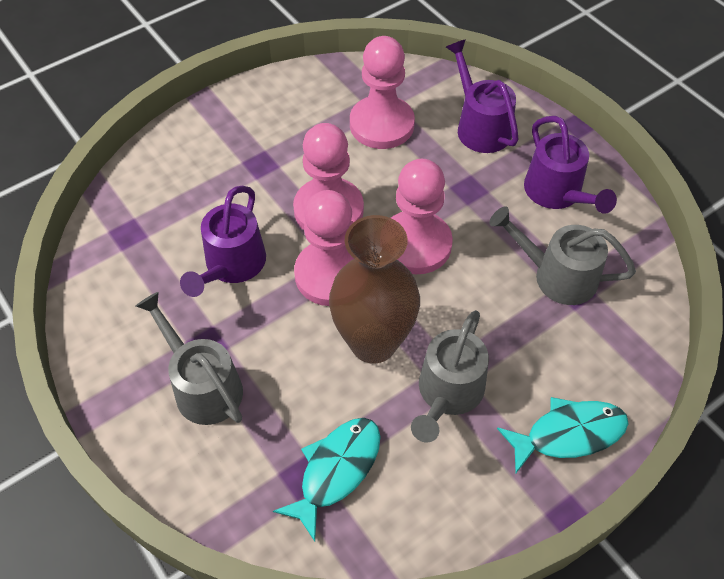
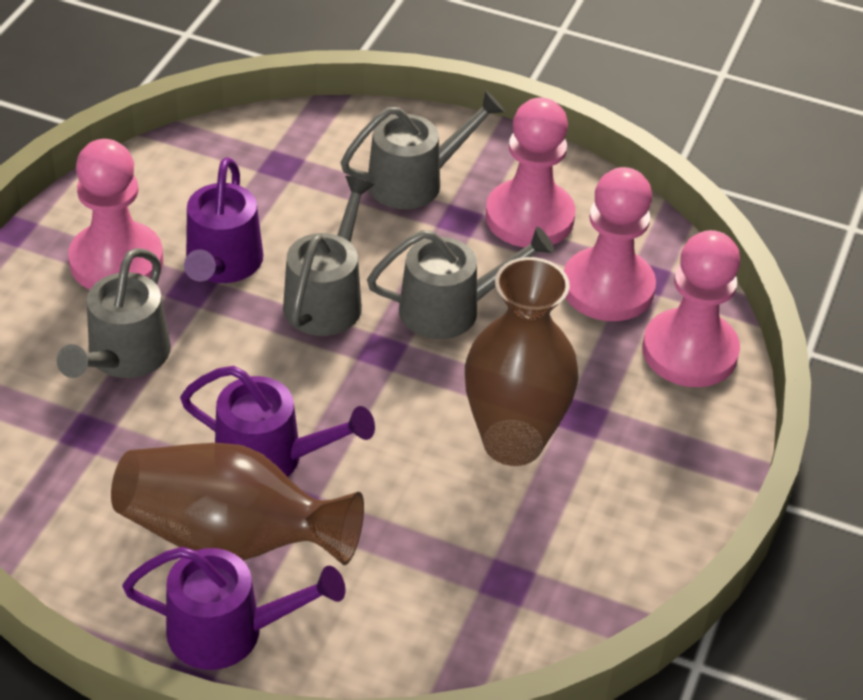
brown vase: 1 -> 2
grey watering can: 3 -> 4
turquoise fish: 2 -> 0

